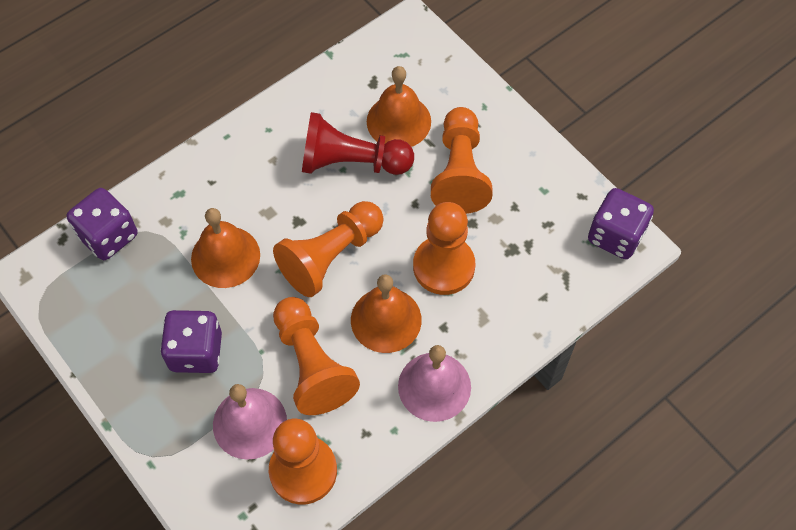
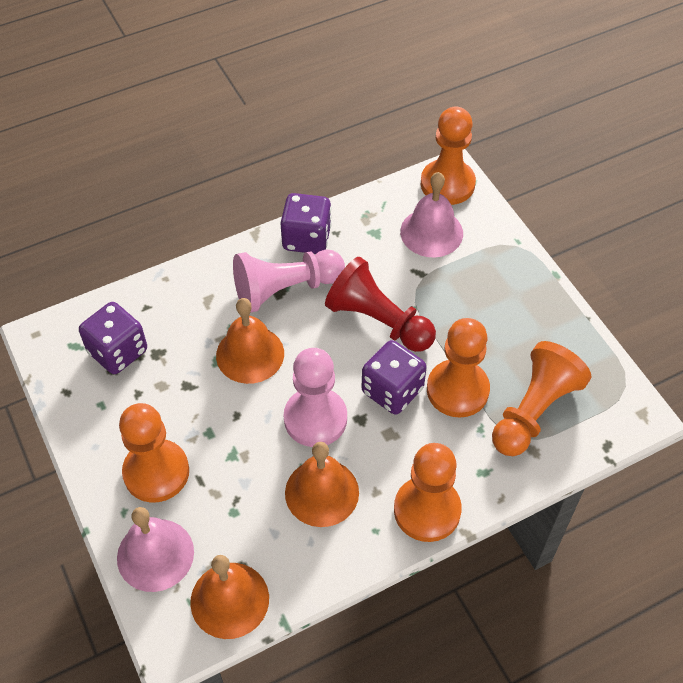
pink pawn: 0 -> 2

